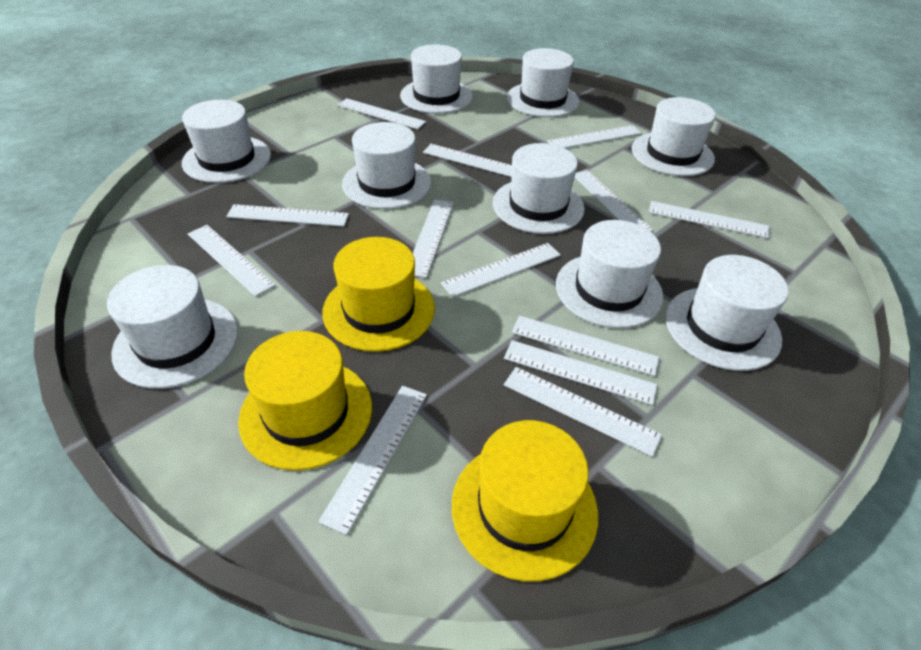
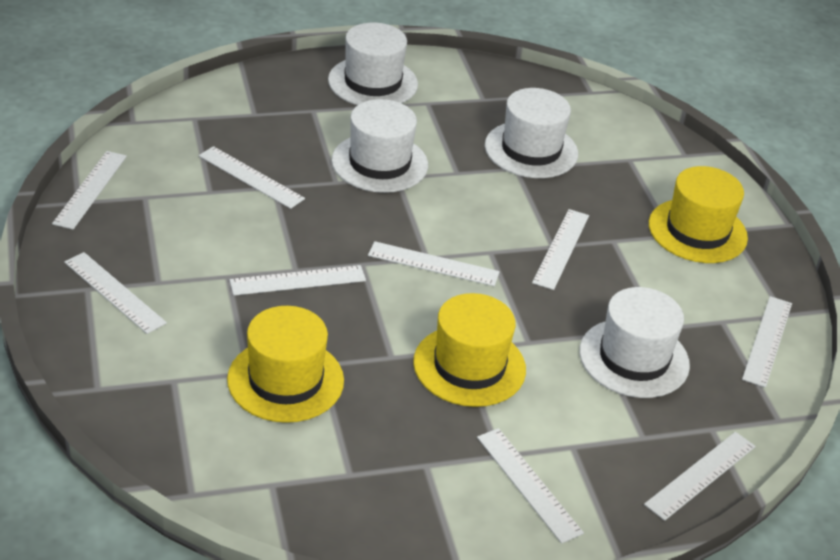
white hat: 9 -> 4
white ruler: 13 -> 9

